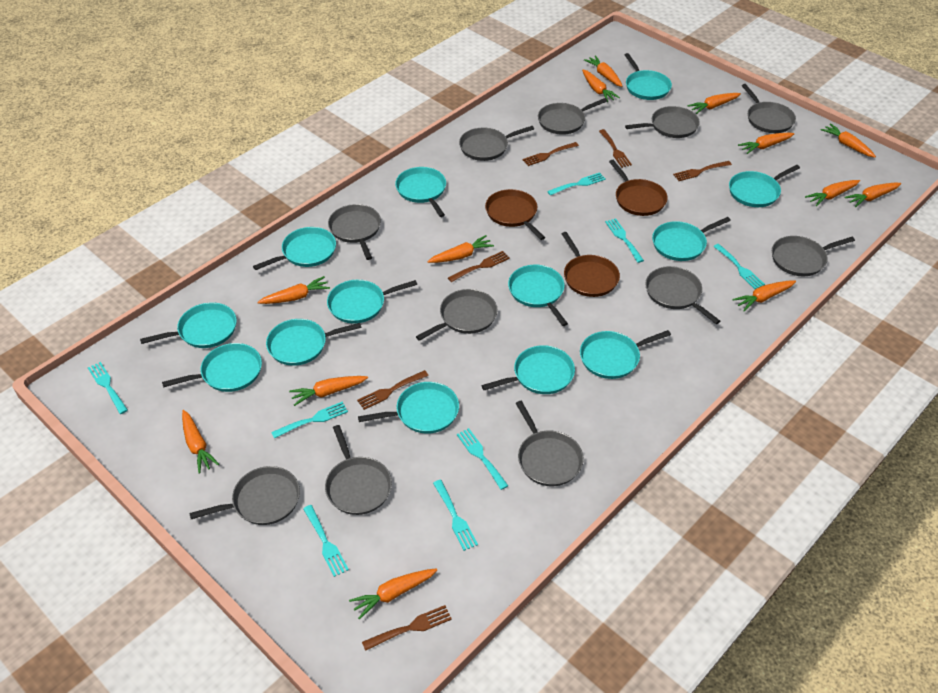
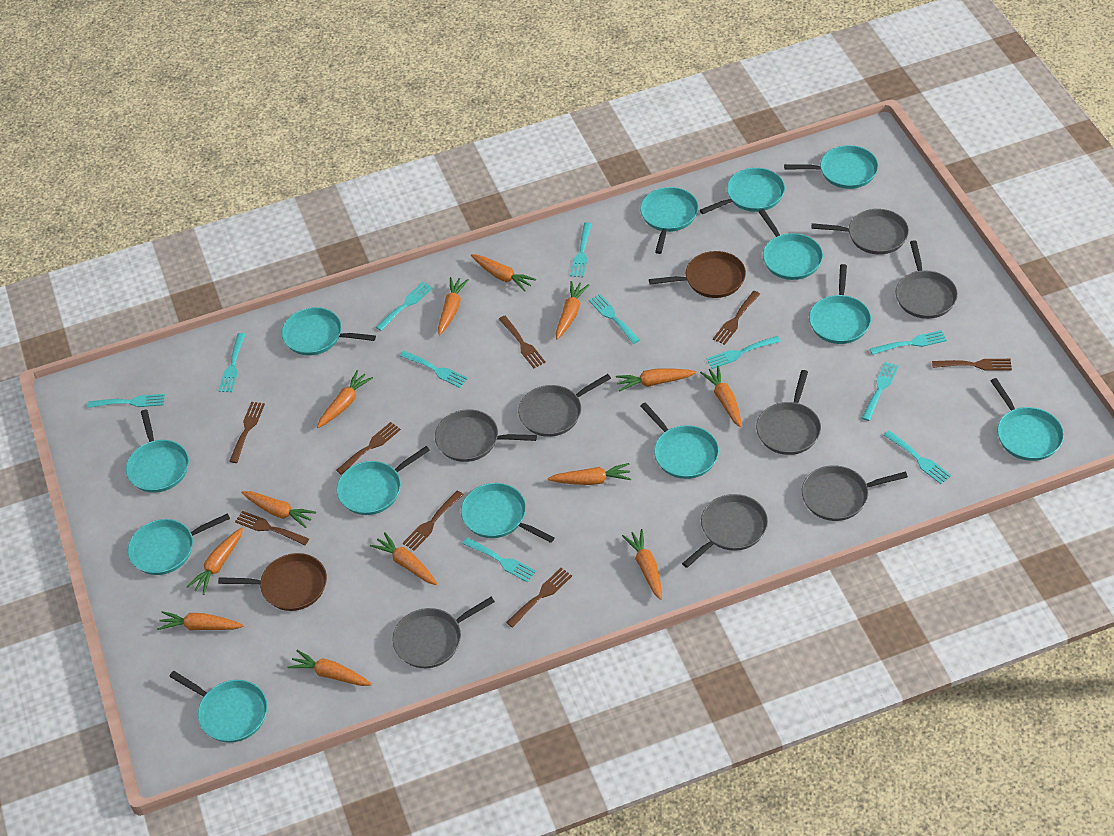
brown fork: 6 -> 8
brown pan: 3 -> 2
grey pan: 11 -> 8
turquoise fork: 8 -> 11

